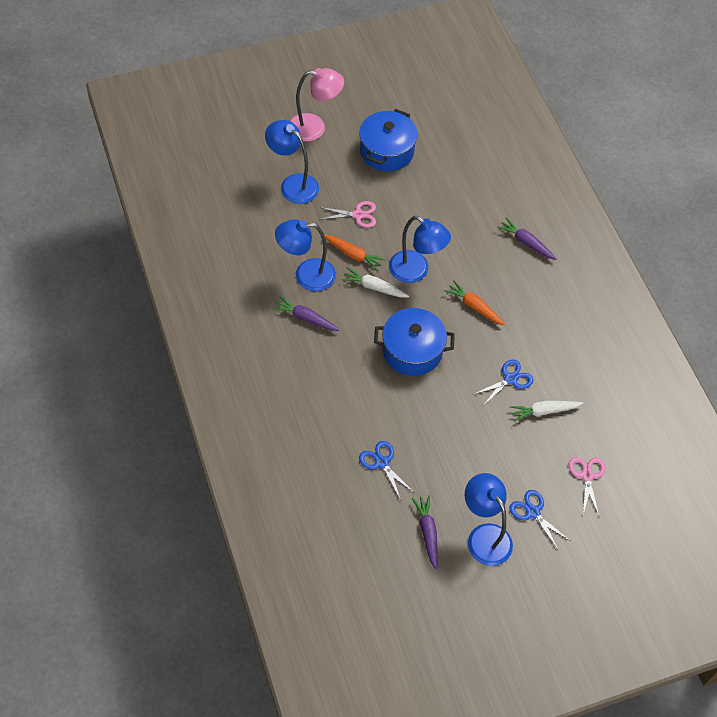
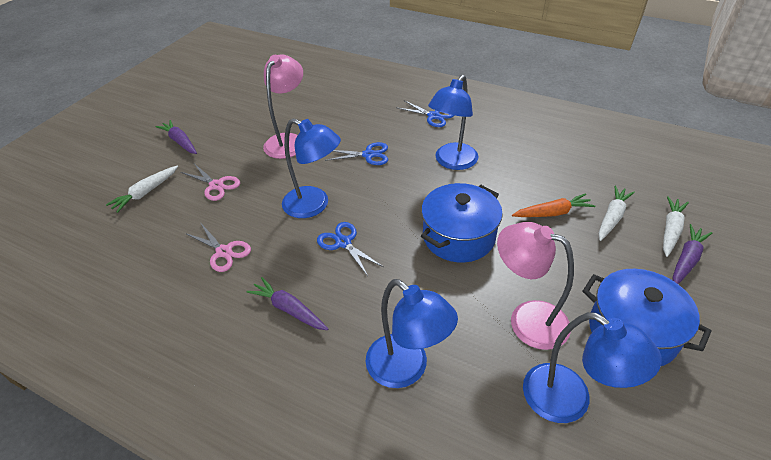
orange carrot: 2 -> 1
pink lamp: 1 -> 2
white carrot: 2 -> 3

